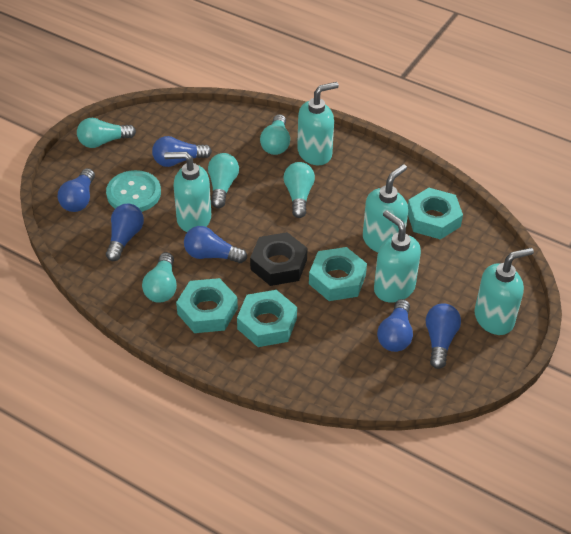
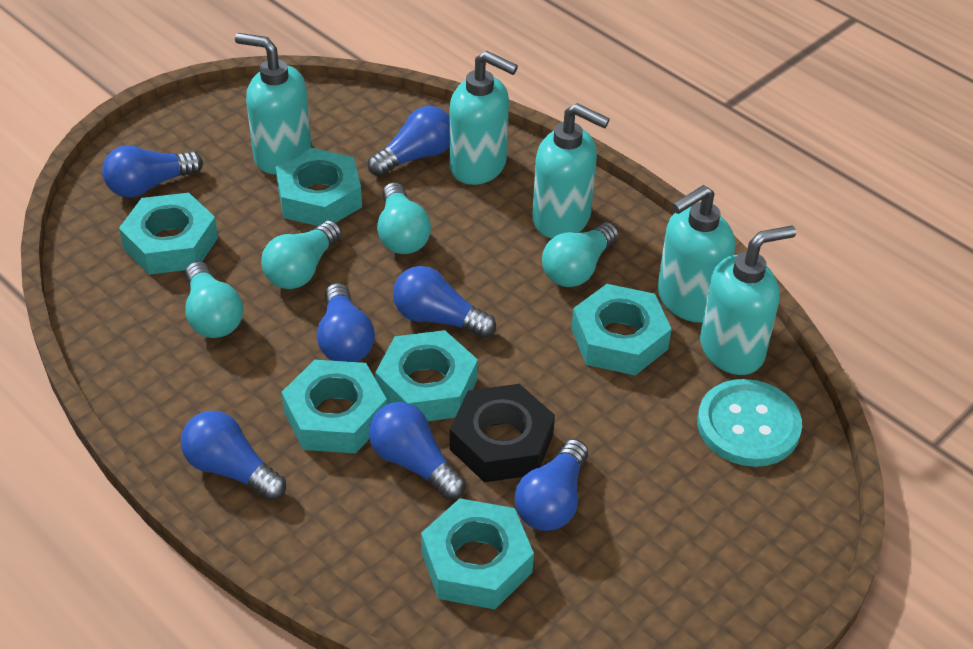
blue light bulb: 6 -> 7
turquoise light bulb: 5 -> 4
turquoise nut: 4 -> 6

